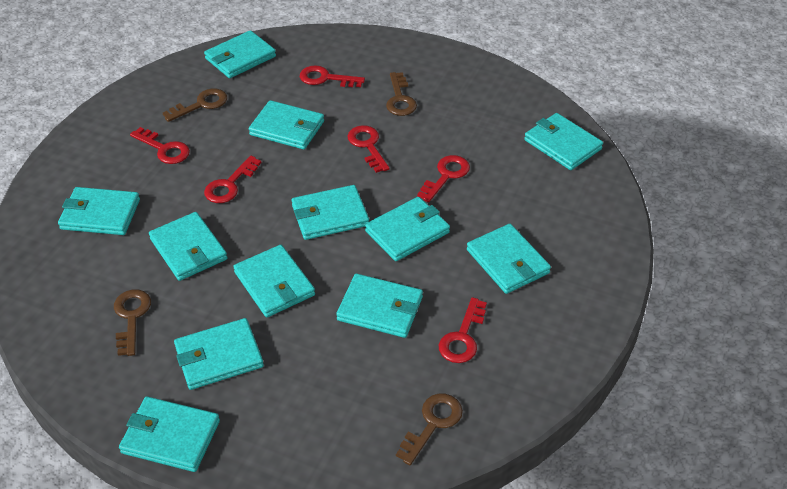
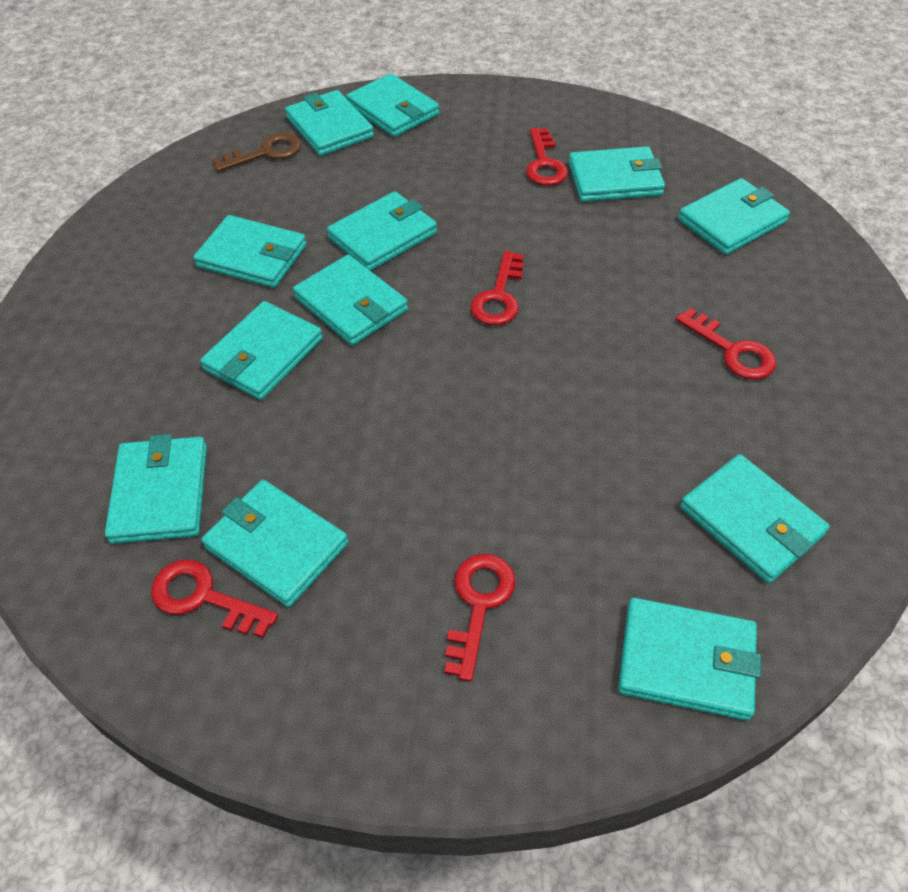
brown key: 4 -> 1
red key: 6 -> 5

